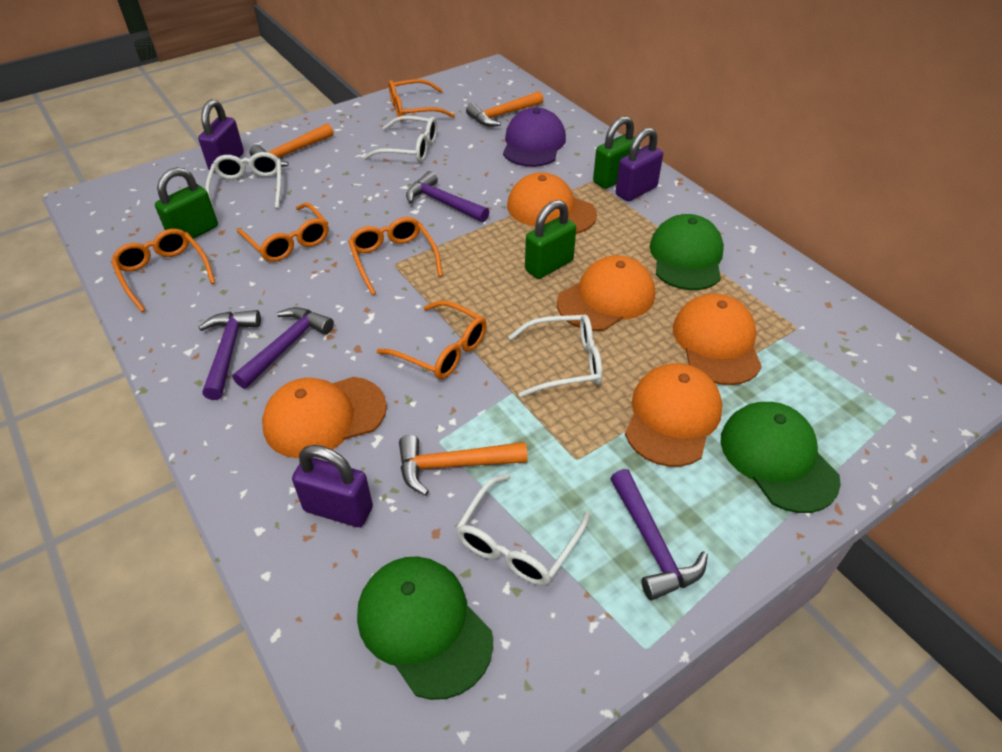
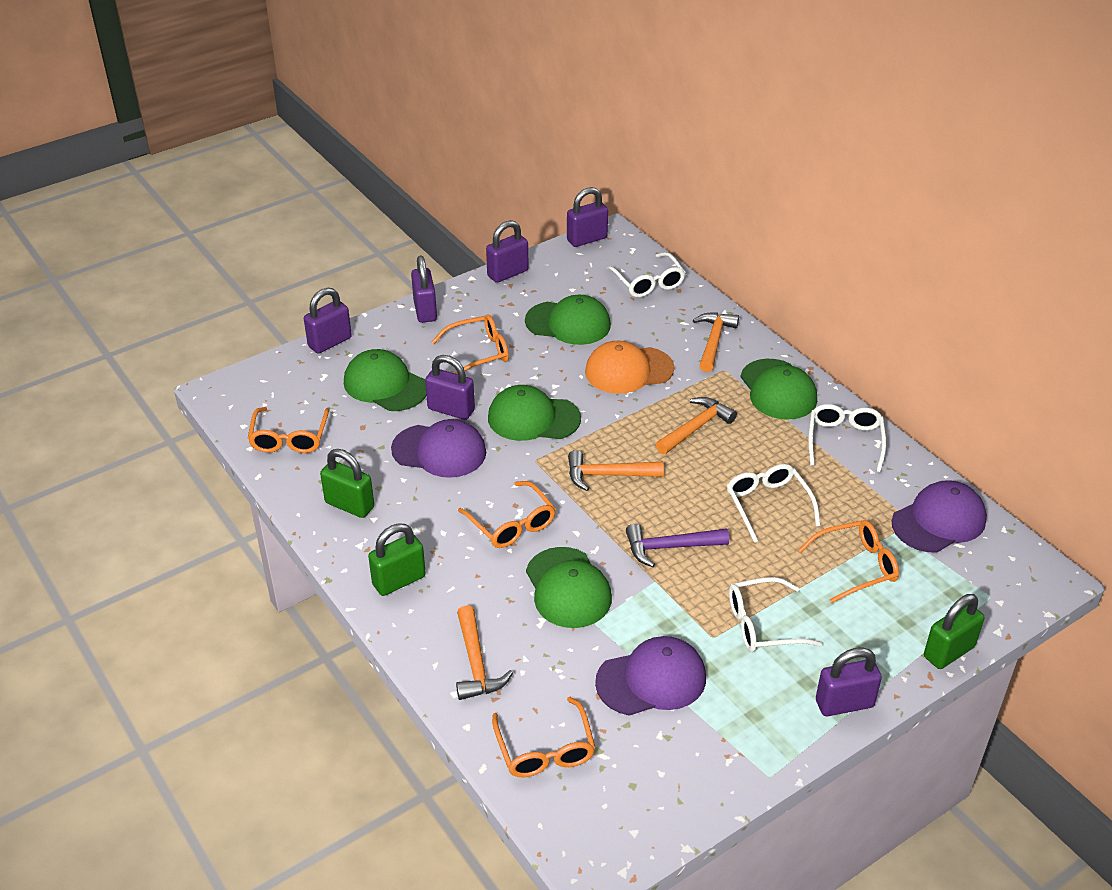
green cap: 3 -> 5
orange cap: 5 -> 1
orange hammer: 3 -> 4
purple cap: 1 -> 3
purple hammer: 4 -> 1
purple padlock: 3 -> 6

